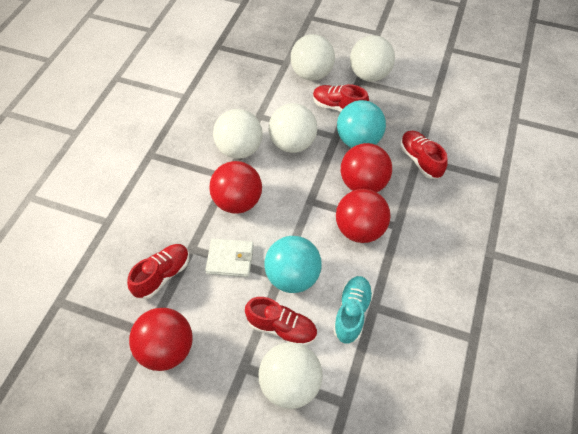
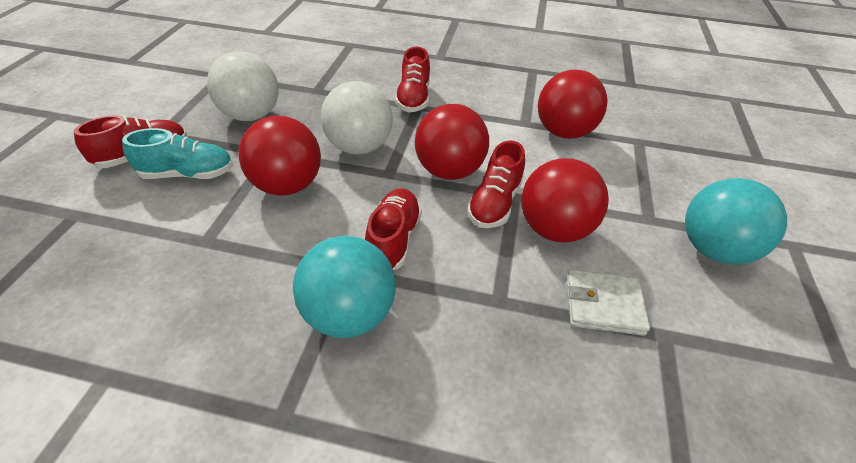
white ball: 5 -> 2

